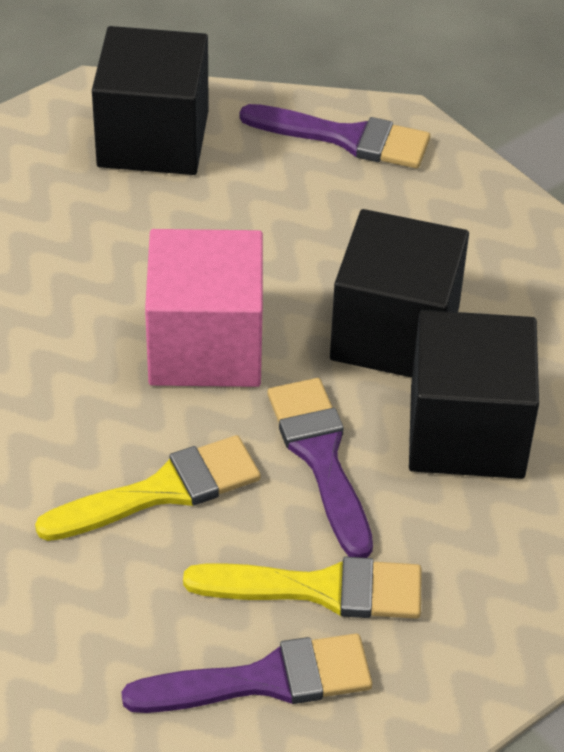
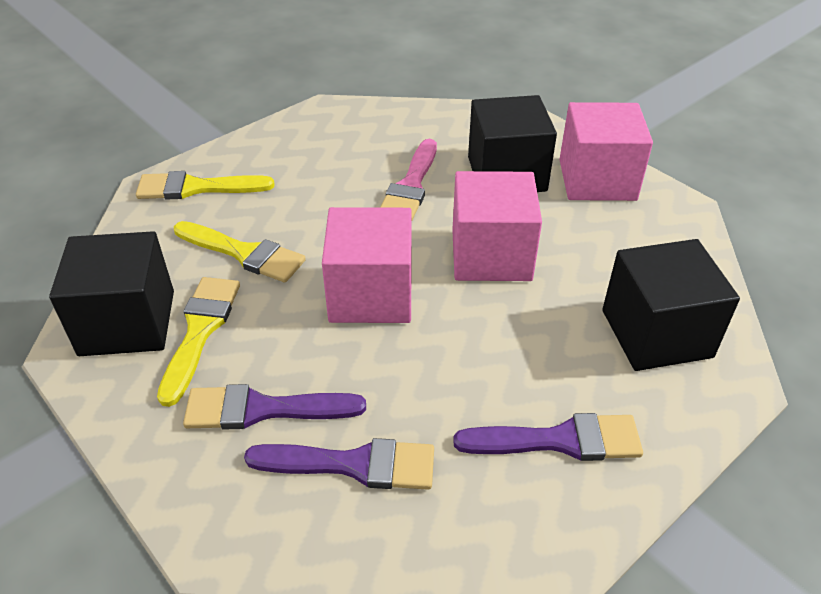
pink brush: 0 -> 1
pink cube: 1 -> 3
yellow brush: 2 -> 3

